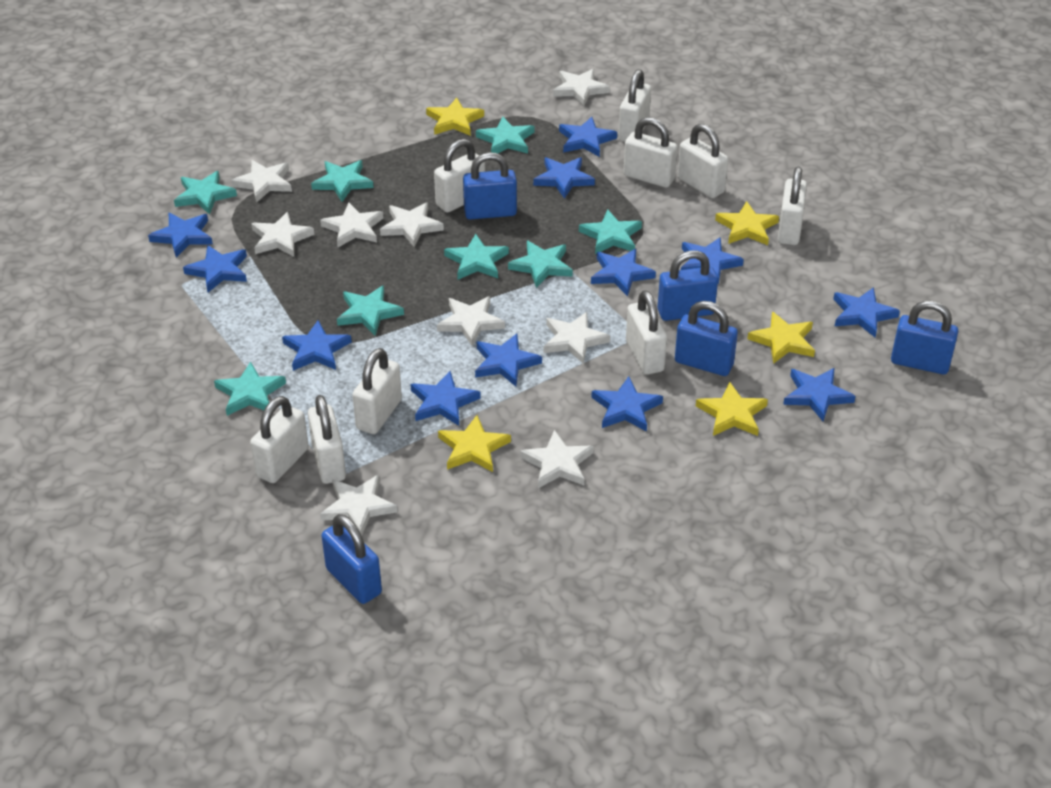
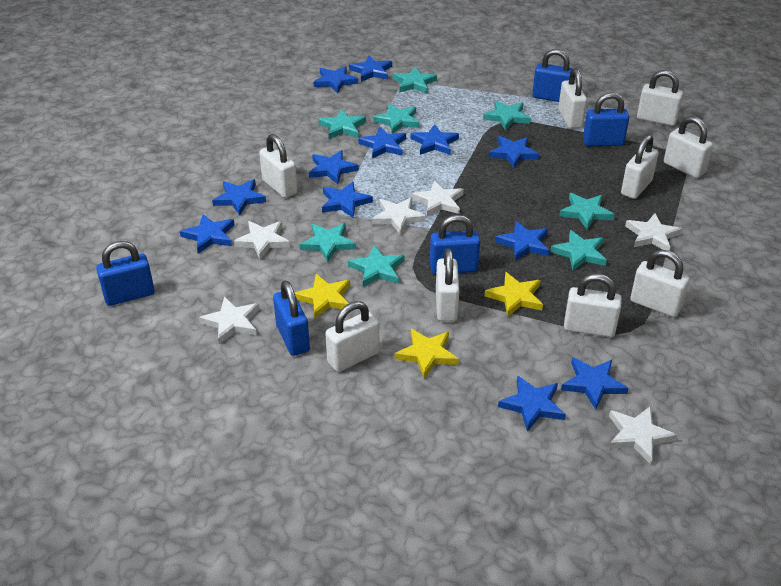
white star: 9 -> 6
yellow star: 5 -> 3

